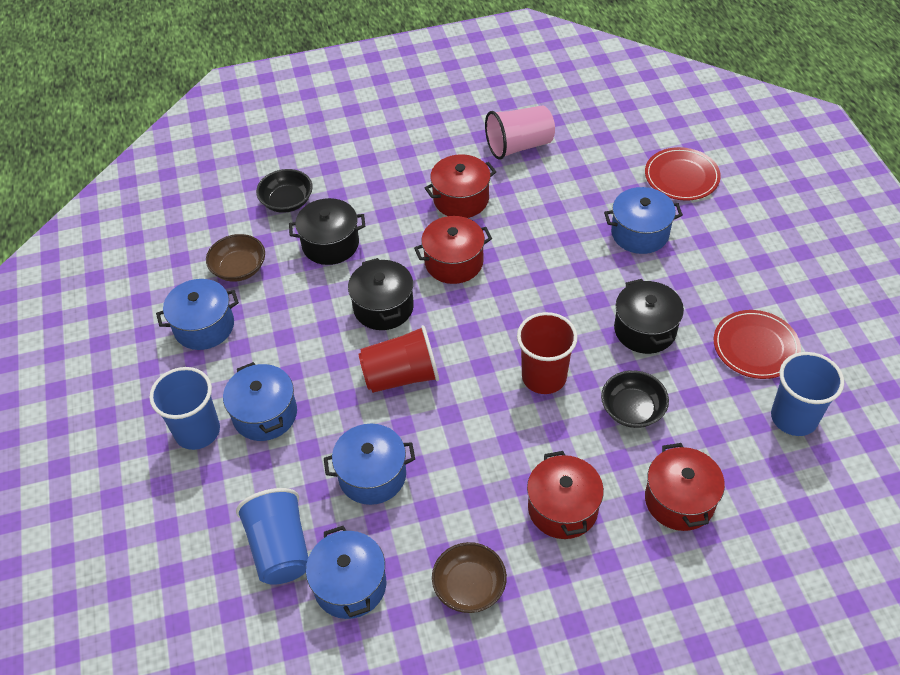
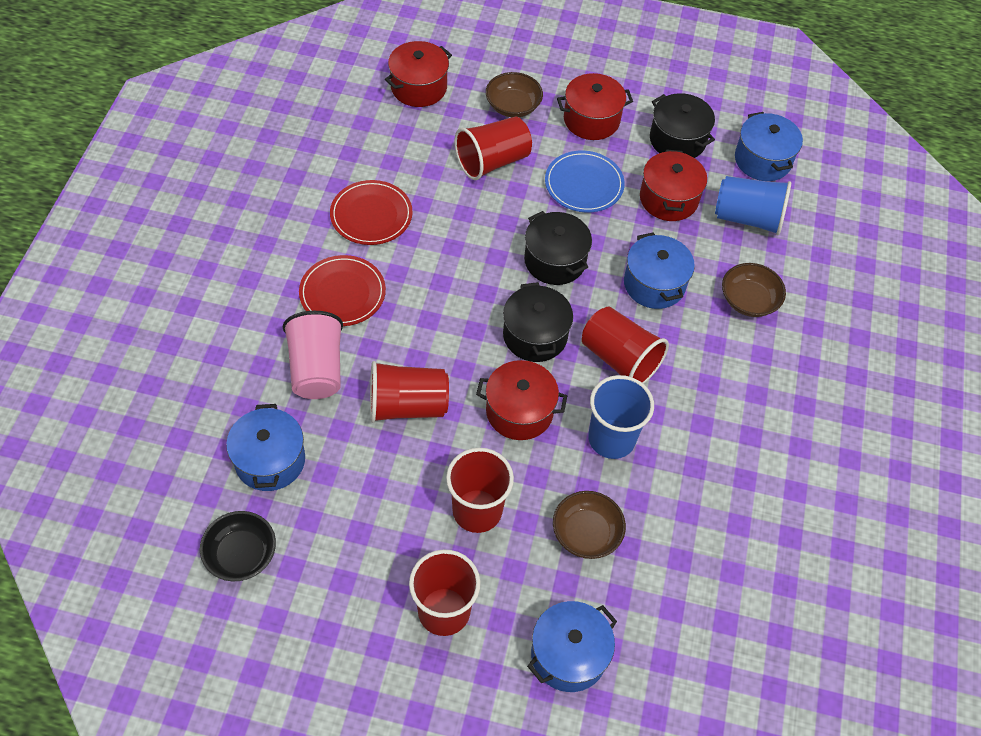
black bowl: 2 -> 1
blue cup: 3 -> 2
blue plate: 0 -> 1
blue pot: 5 -> 4
brown bowl: 2 -> 3
red cup: 2 -> 5

